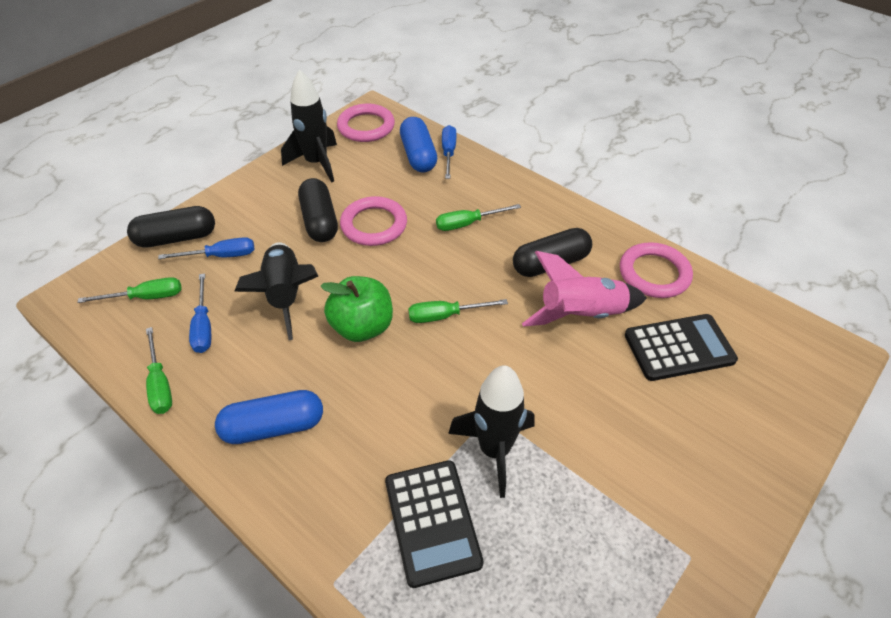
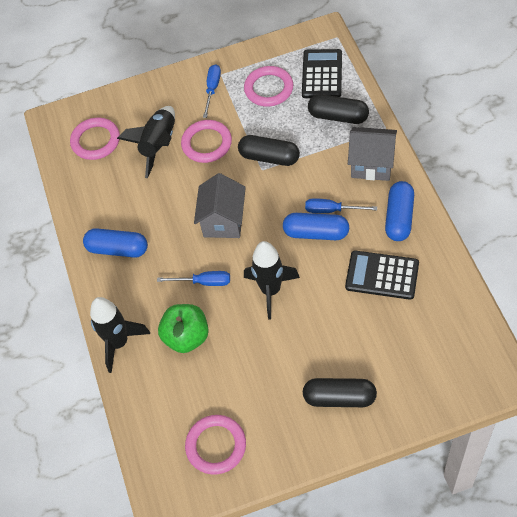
blue capsule: 2 -> 3
green screwdriver: 4 -> 0
grey house: 0 -> 2
pink ring: 3 -> 4
pink rocket: 1 -> 0

